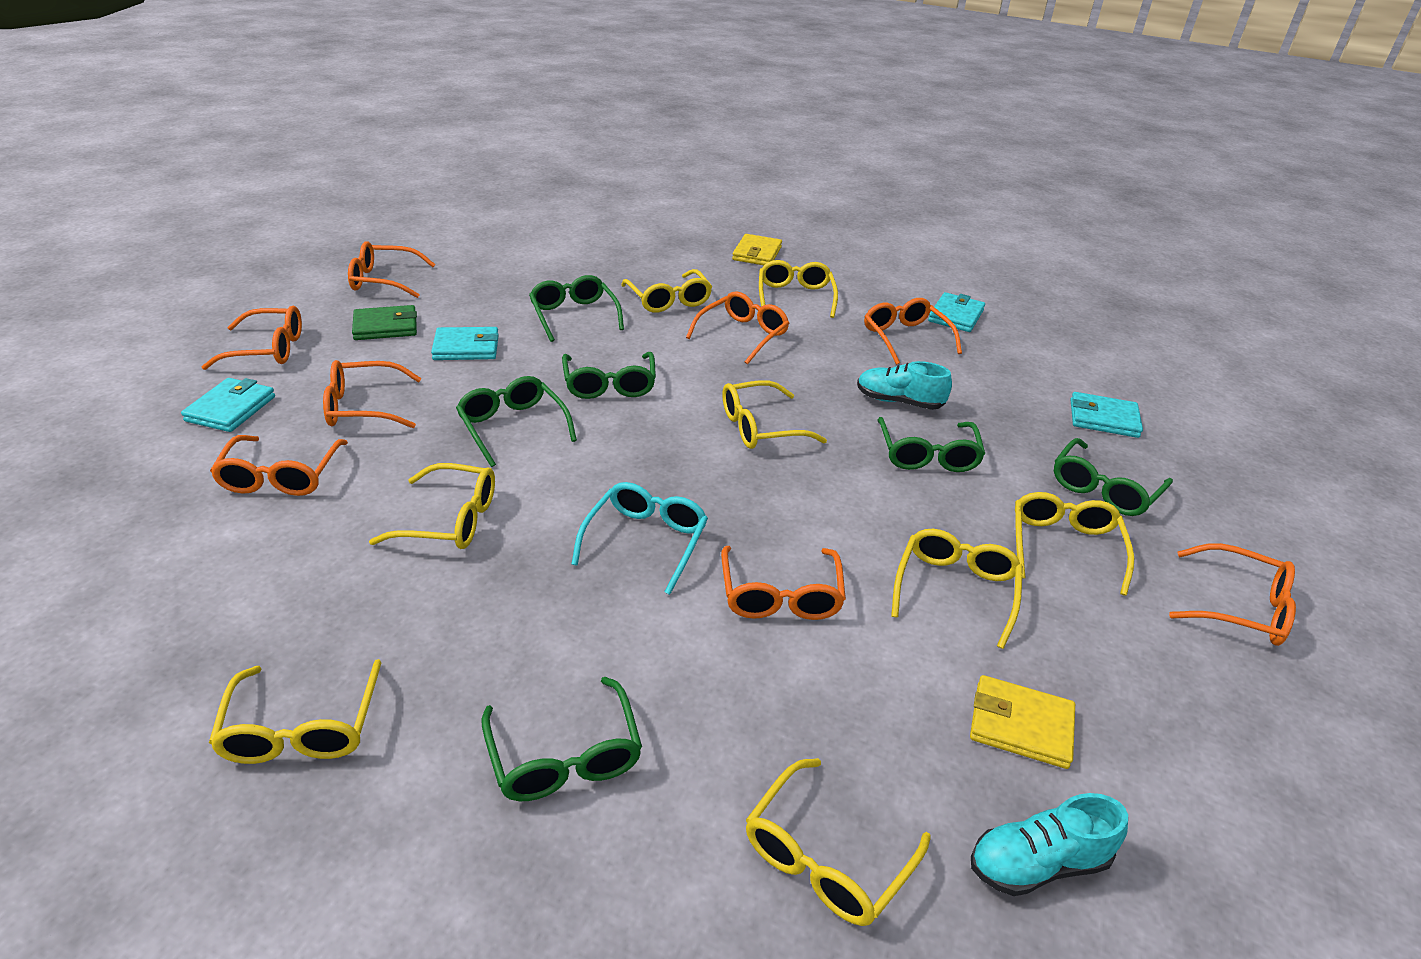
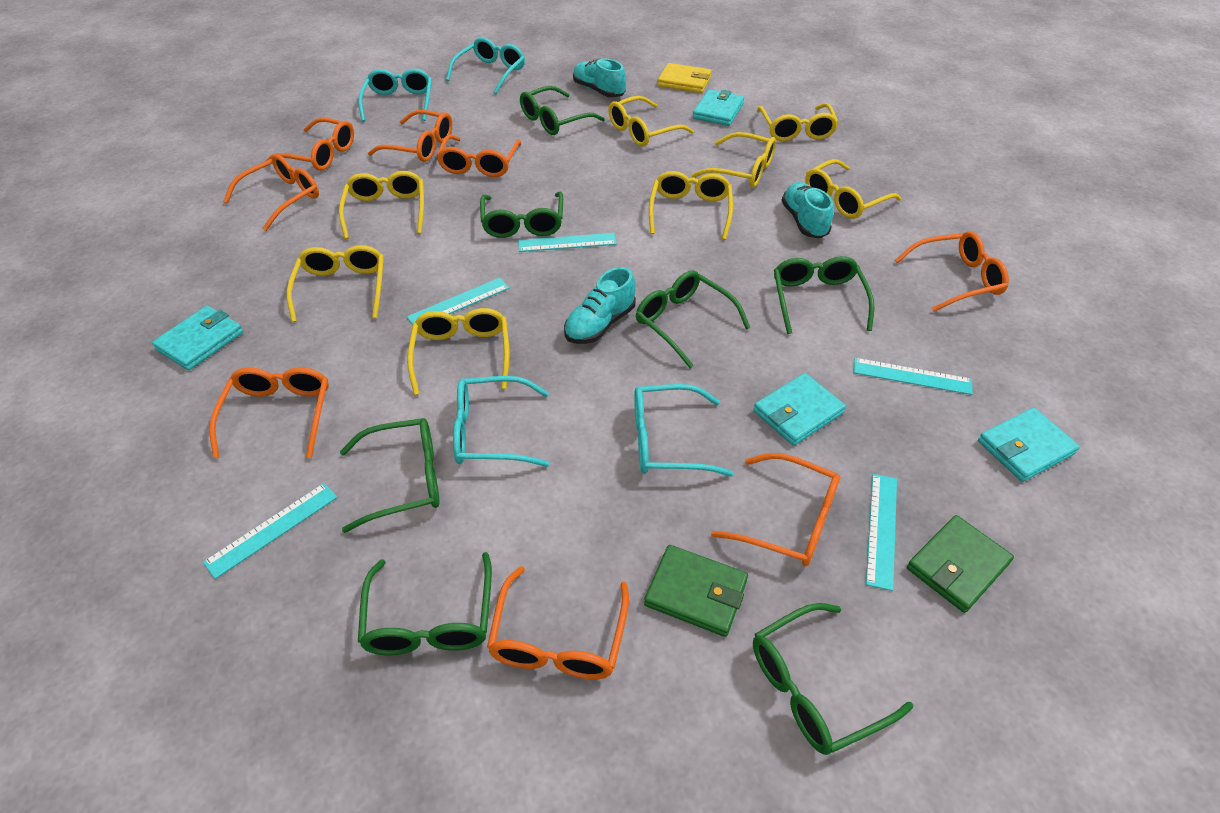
green glasses: 6 -> 7
green wallet: 1 -> 2
turquoise glasses: 1 -> 4
turquoise ruler: 0 -> 5
turquoise shoe: 2 -> 3
yellow wallet: 2 -> 1

